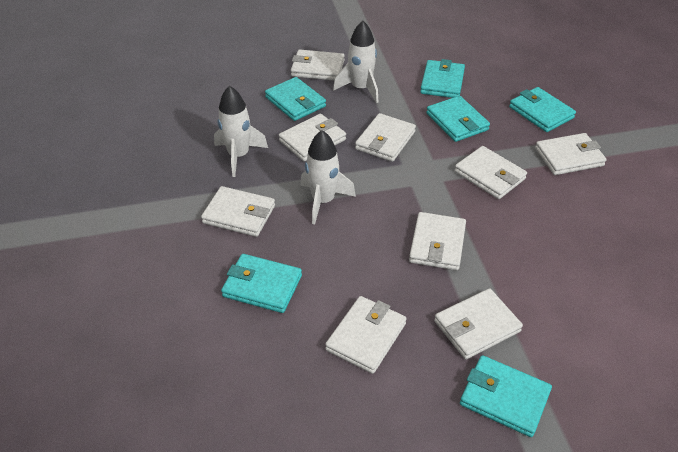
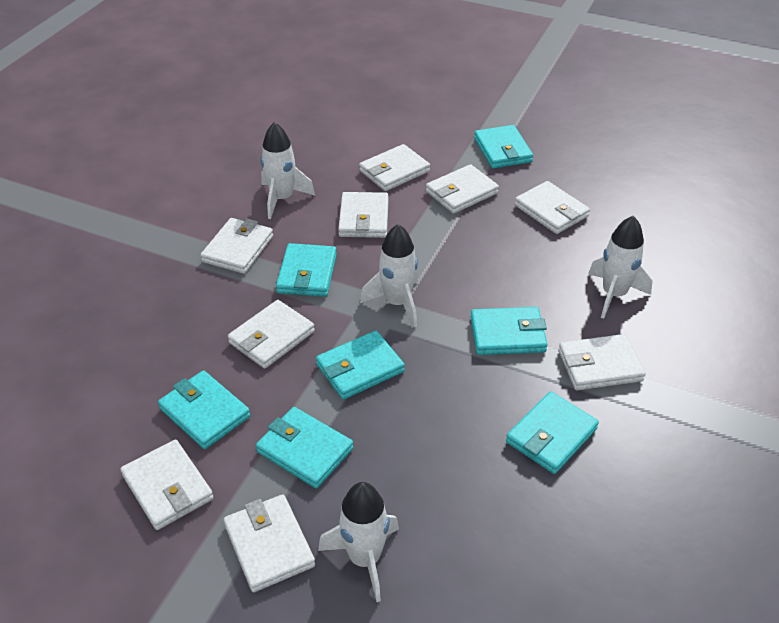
turquoise wallet: 6 -> 7
white rocket: 3 -> 4

